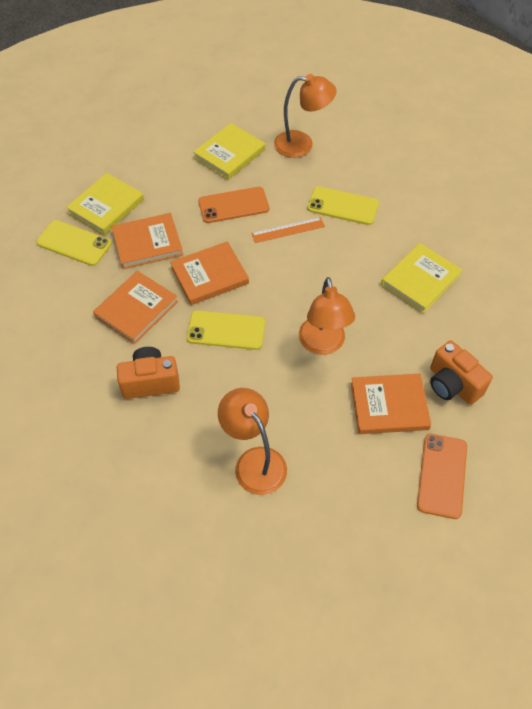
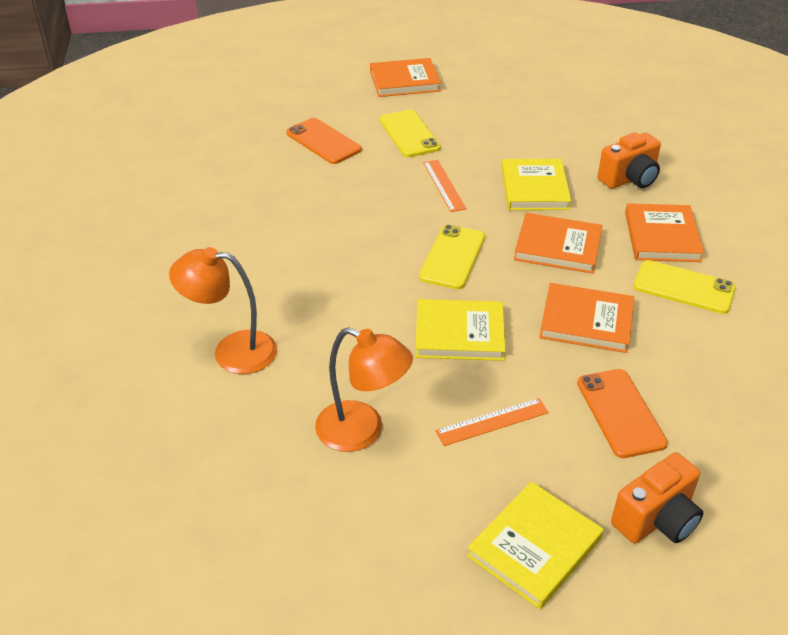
orange lamp: 3 -> 2
orange ruler: 1 -> 2

